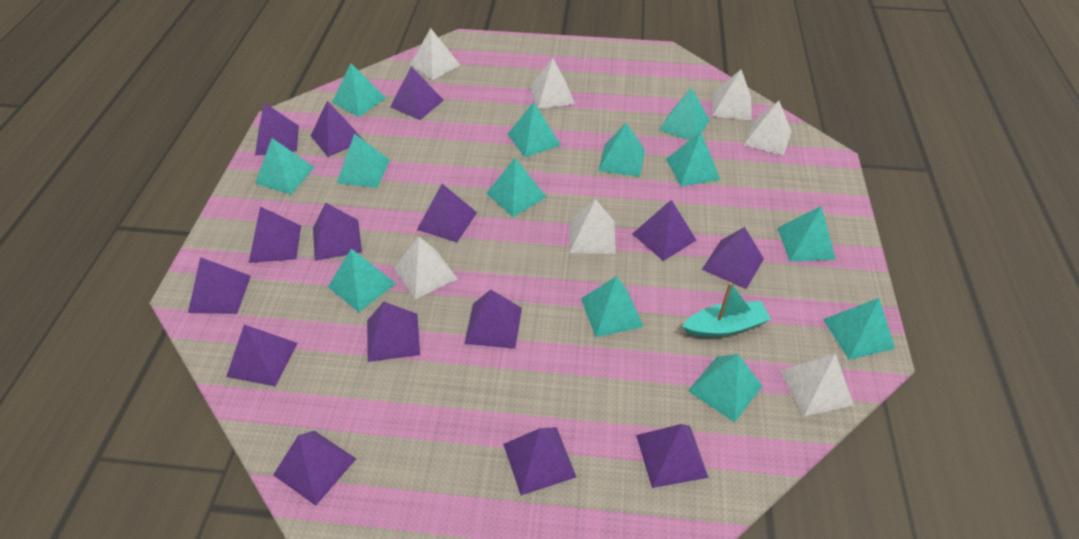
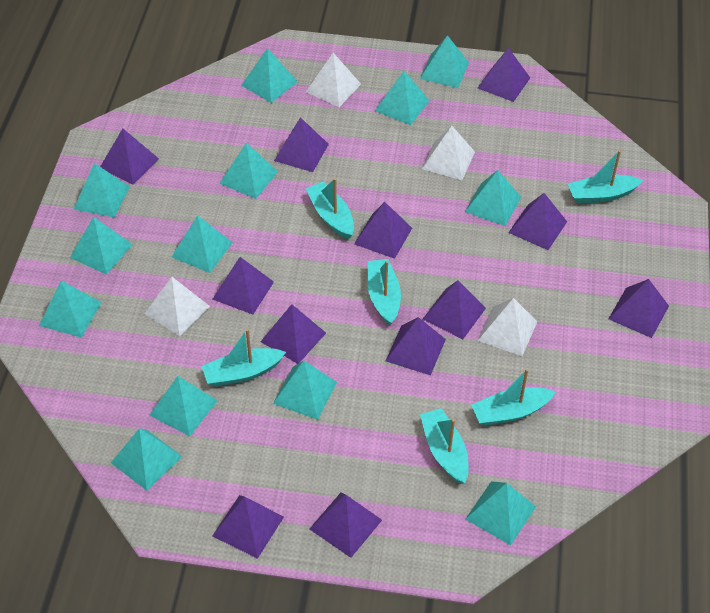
purple pyramid: 15 -> 12
turquoise boat: 1 -> 6
white pyramid: 7 -> 4

